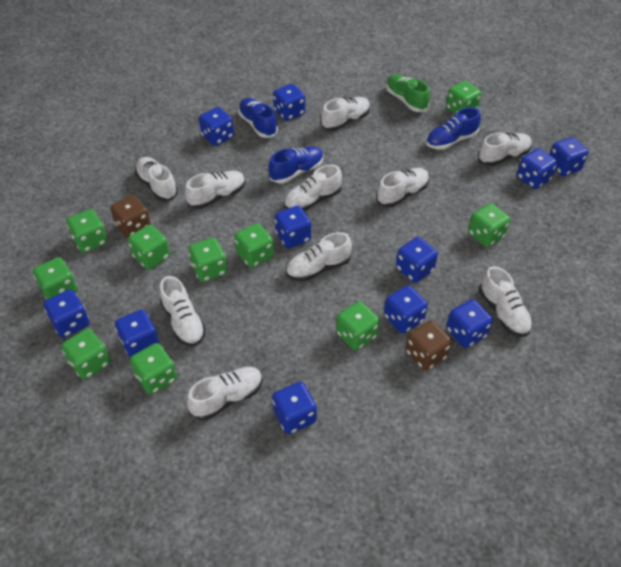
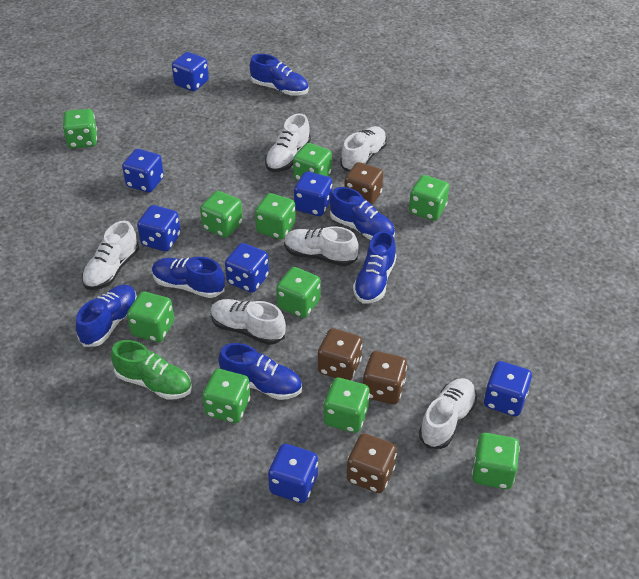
blue dice: 11 -> 7
blue shoe: 3 -> 6
brown dice: 2 -> 4
white shoe: 10 -> 6

